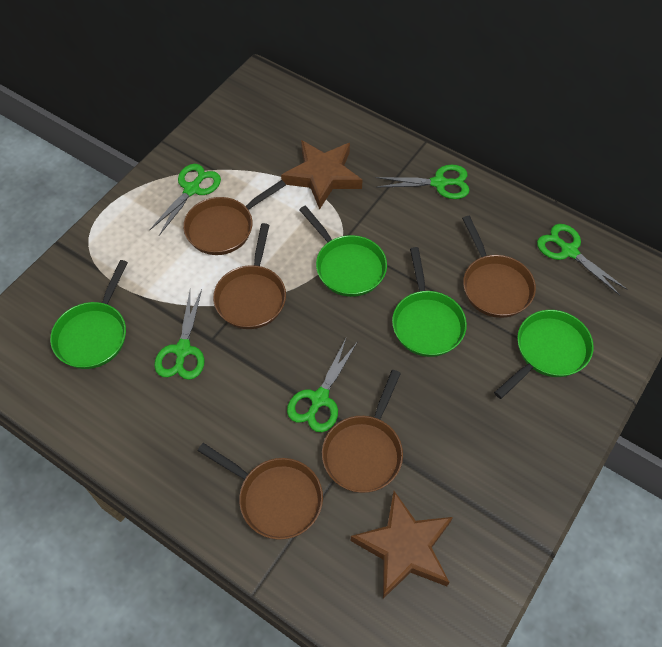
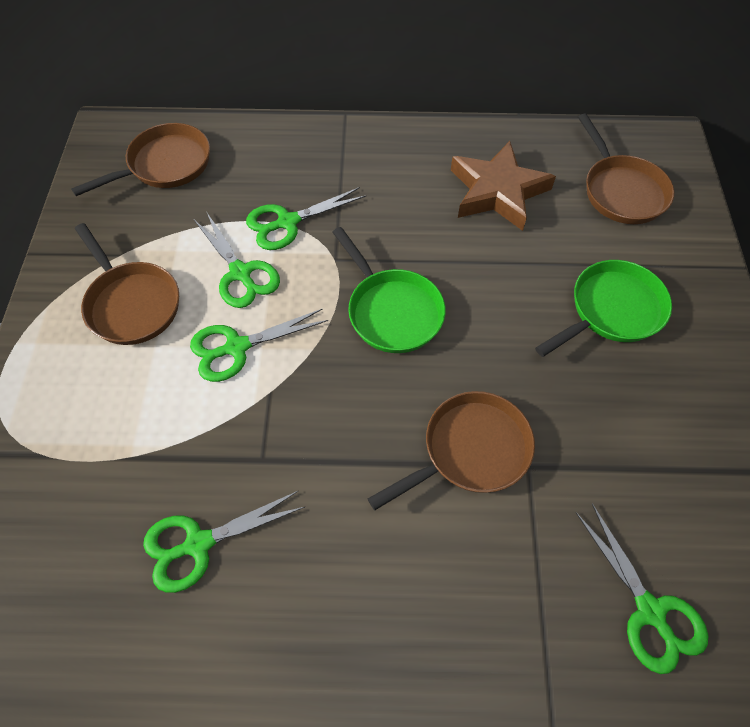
brown pan: 5 -> 4
brown star: 2 -> 1
green pan: 4 -> 2

